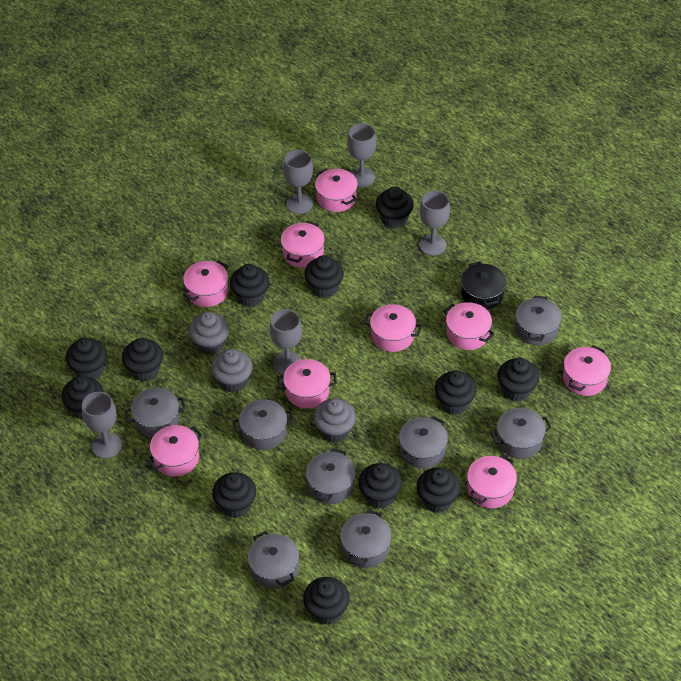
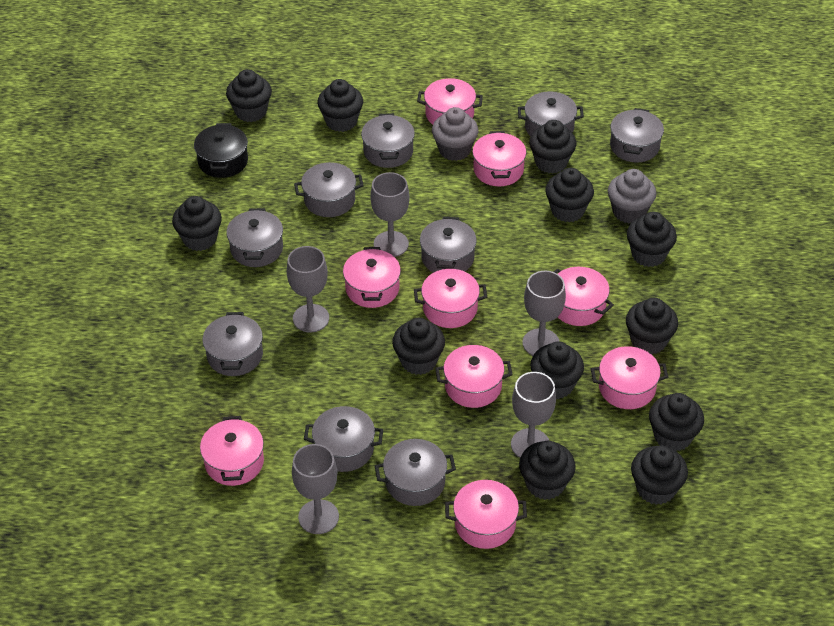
grey cupcake: 3 -> 2
grey pot: 8 -> 9

